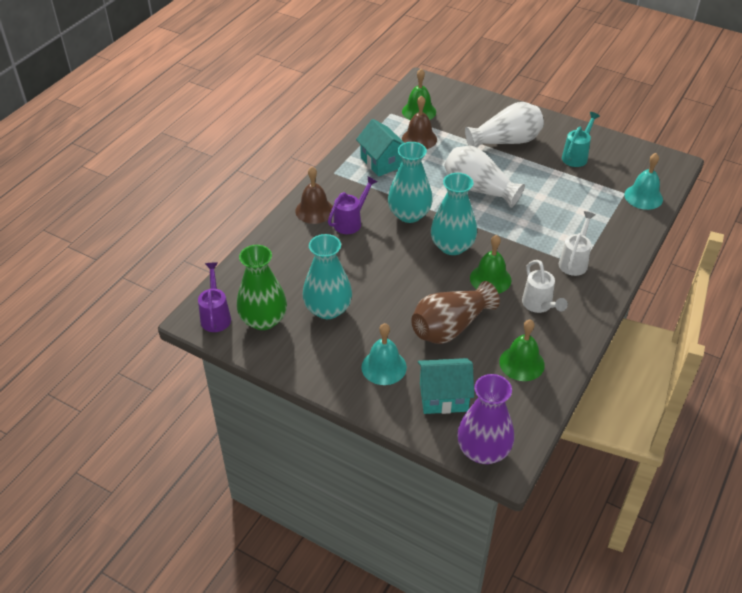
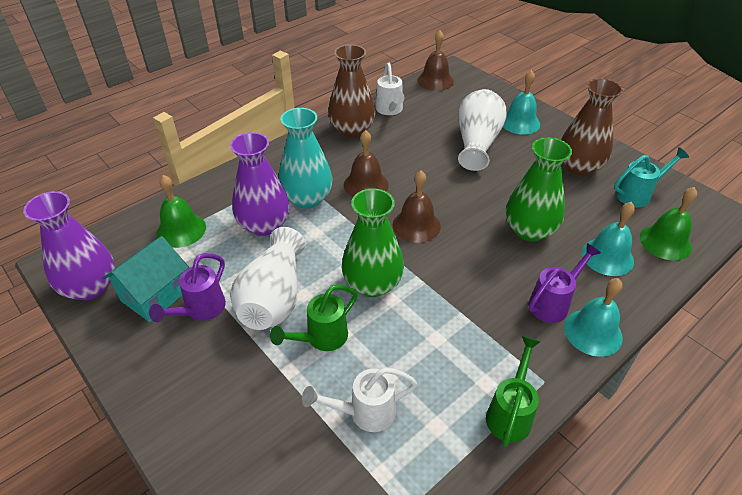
brown bell: 2 -> 3
brown vase: 1 -> 2
green bell: 3 -> 2
green vase: 1 -> 2
green watering can: 0 -> 2
purple vase: 1 -> 2
turquoise bell: 2 -> 3
turquoise house: 2 -> 1
turquoise vase: 3 -> 1

